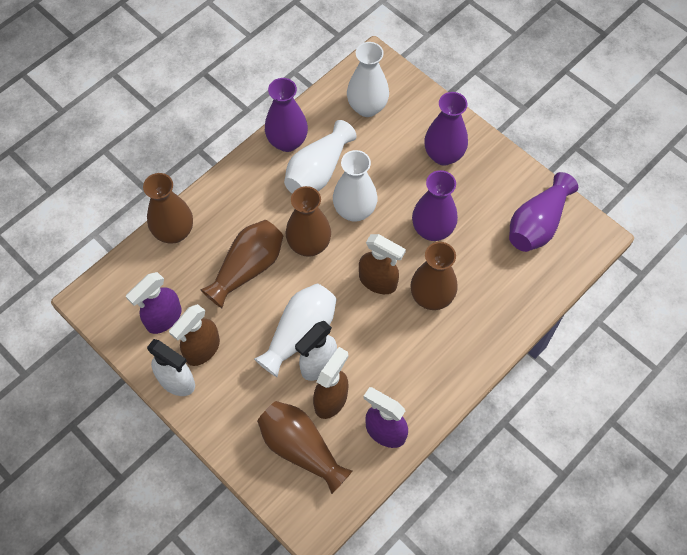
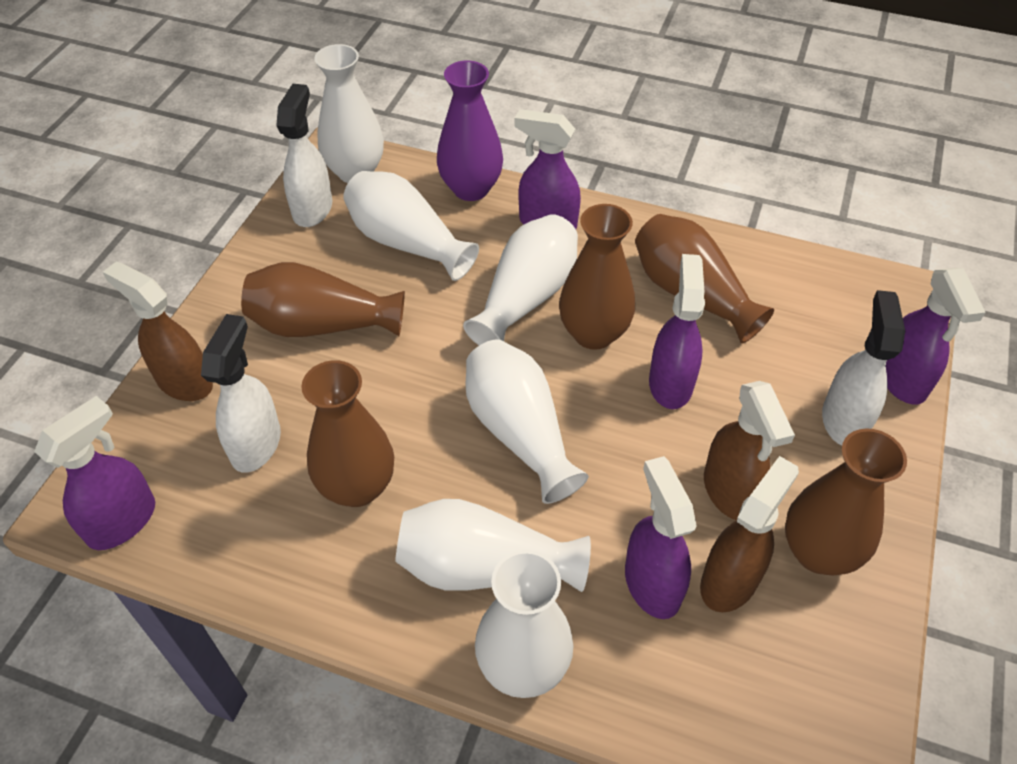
purple spray bottle: 2 -> 5
purple vase: 4 -> 1
white spray bottle: 2 -> 3
white vase: 4 -> 6

